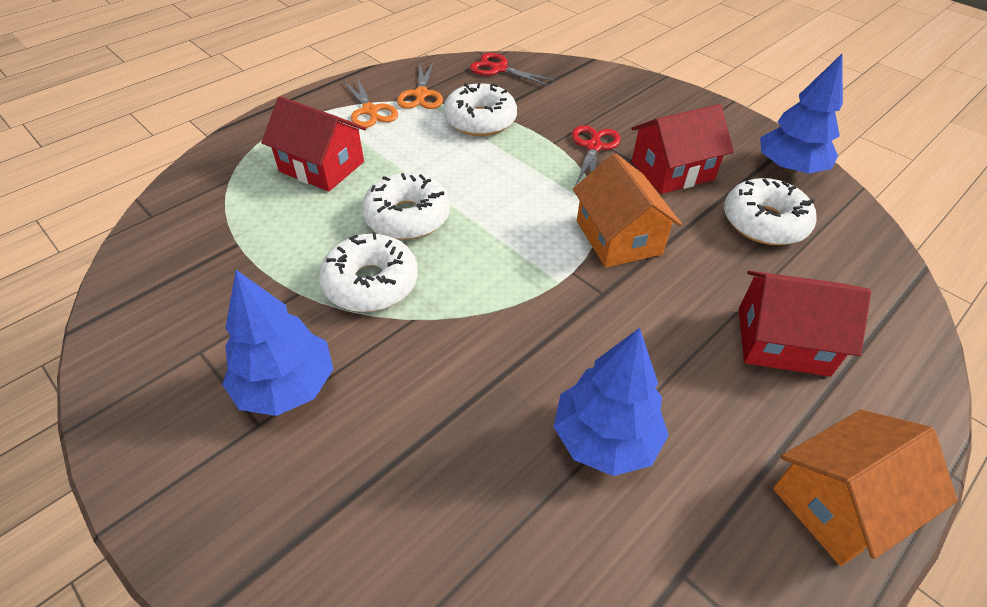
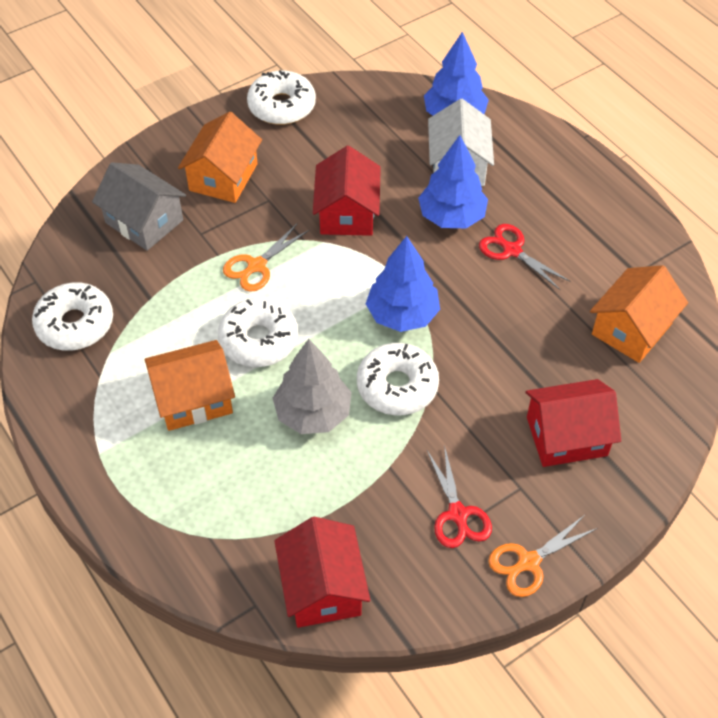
grey house: 0 -> 1
grey tree: 0 -> 1
orange house: 2 -> 3
white house: 0 -> 1

